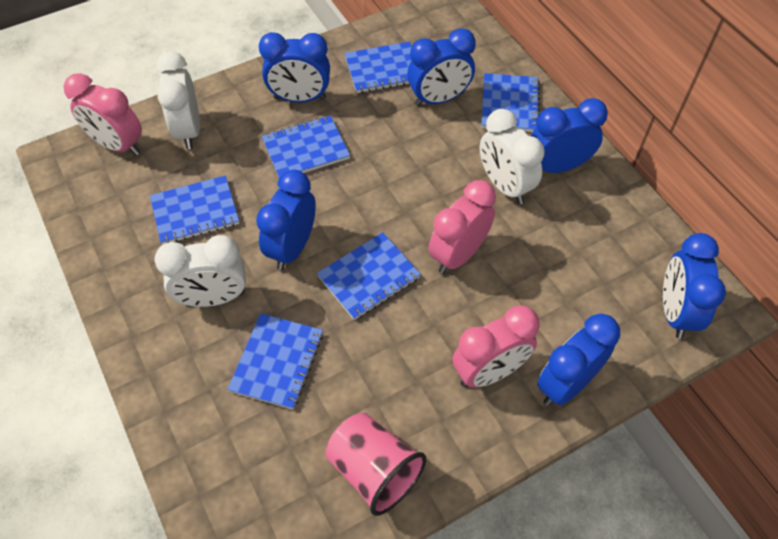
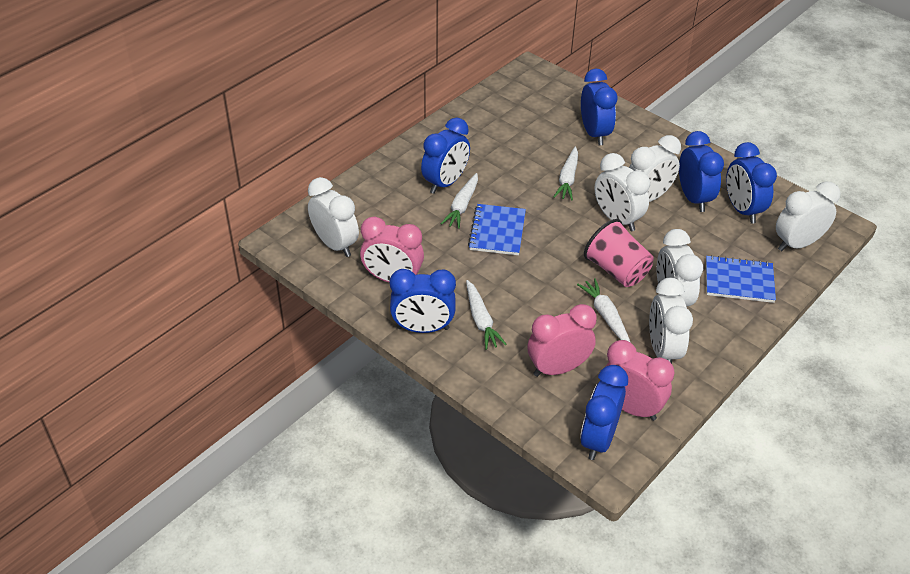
blue notebook: 6 -> 2
white carrot: 0 -> 4
white clock: 3 -> 6

